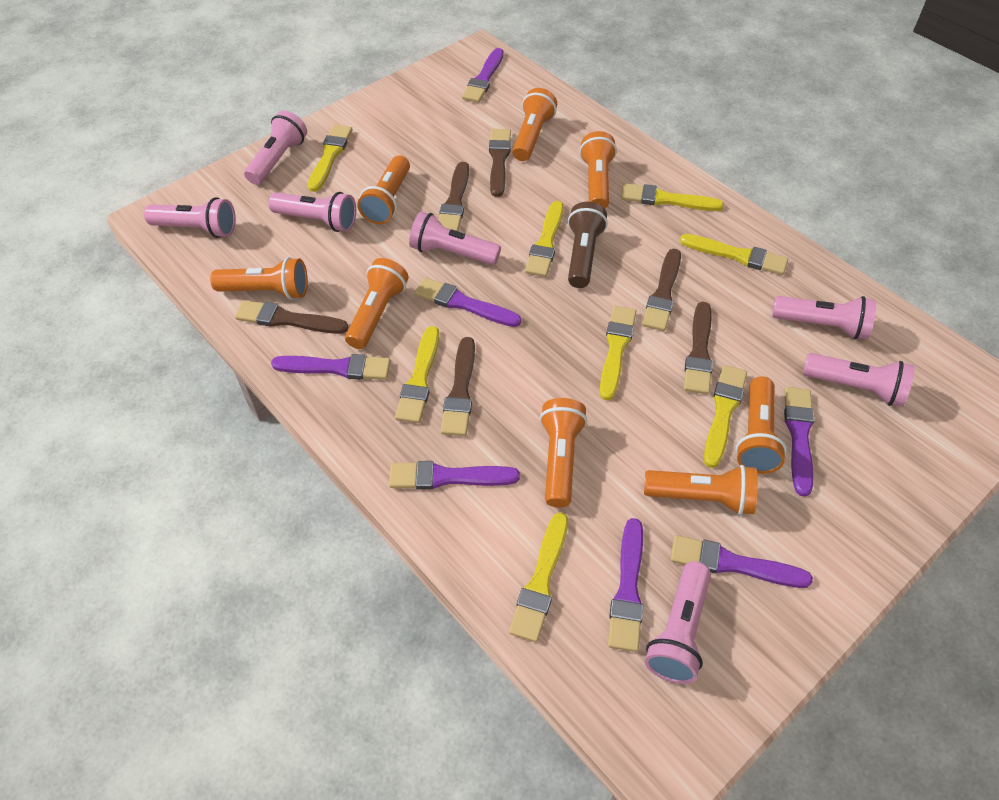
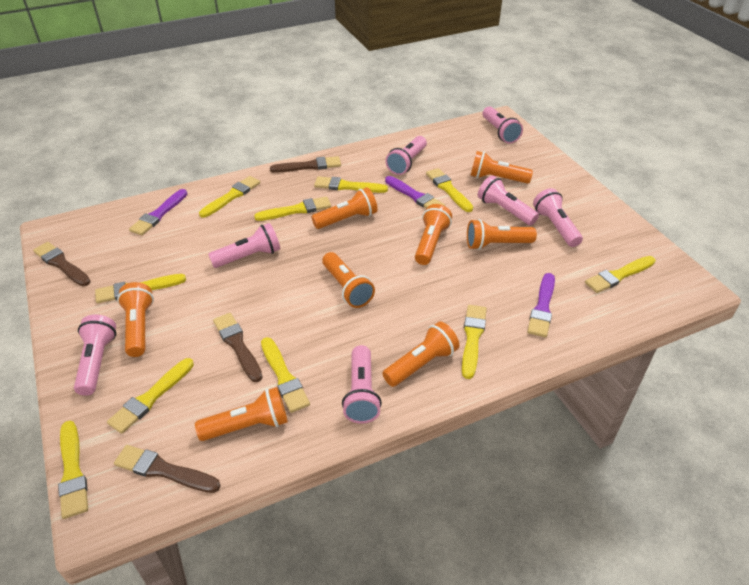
brown brush: 6 -> 4
brown flashlight: 1 -> 0
purple brush: 7 -> 3
yellow brush: 8 -> 10

